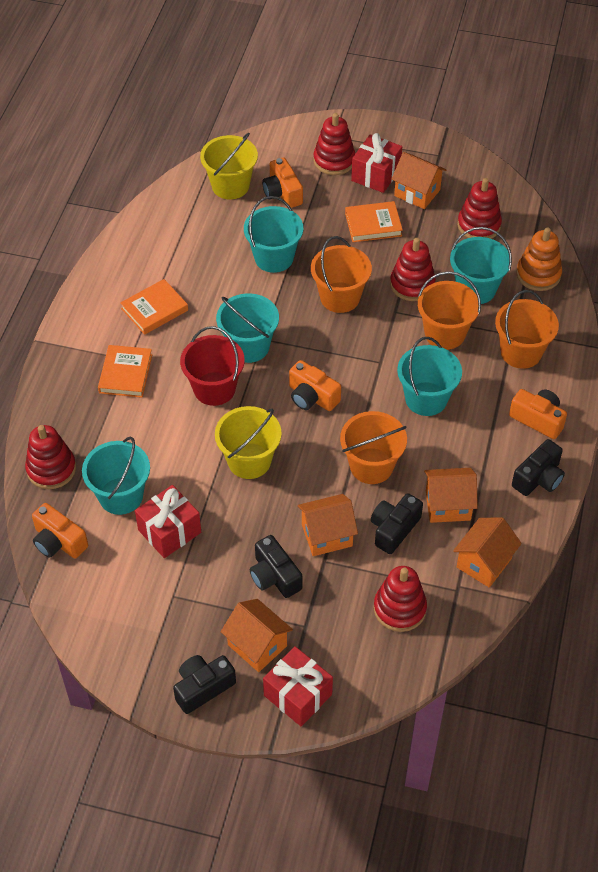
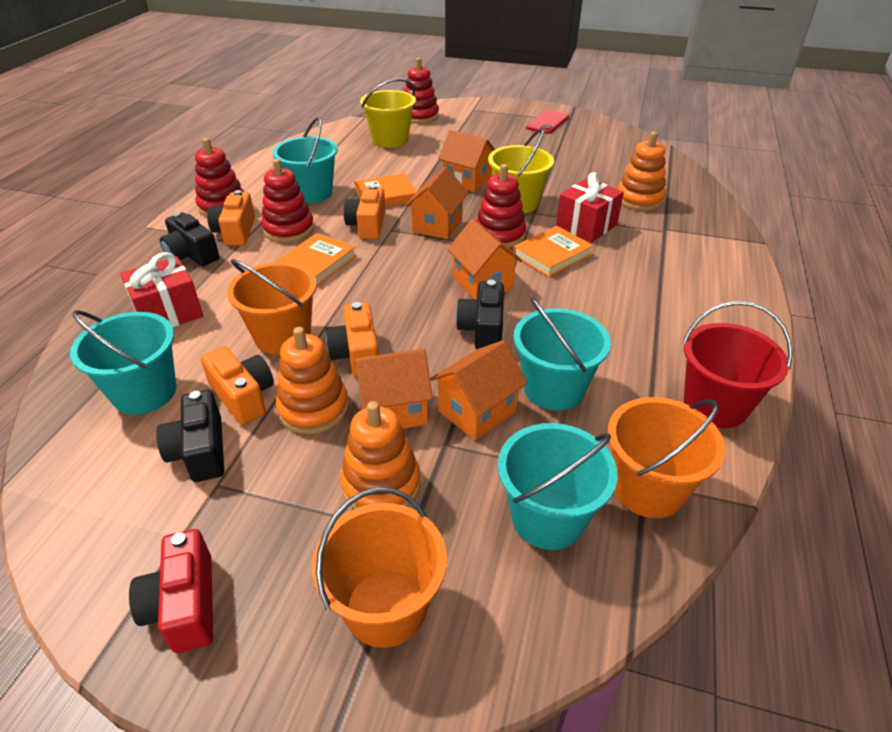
black camera: 4 -> 3
orange bucket: 4 -> 3
orange stacking toy: 1 -> 3
red camera: 0 -> 1
red gift: 3 -> 2
red phone: 0 -> 1
red stacking toy: 5 -> 4
turquoise bucket: 5 -> 4

